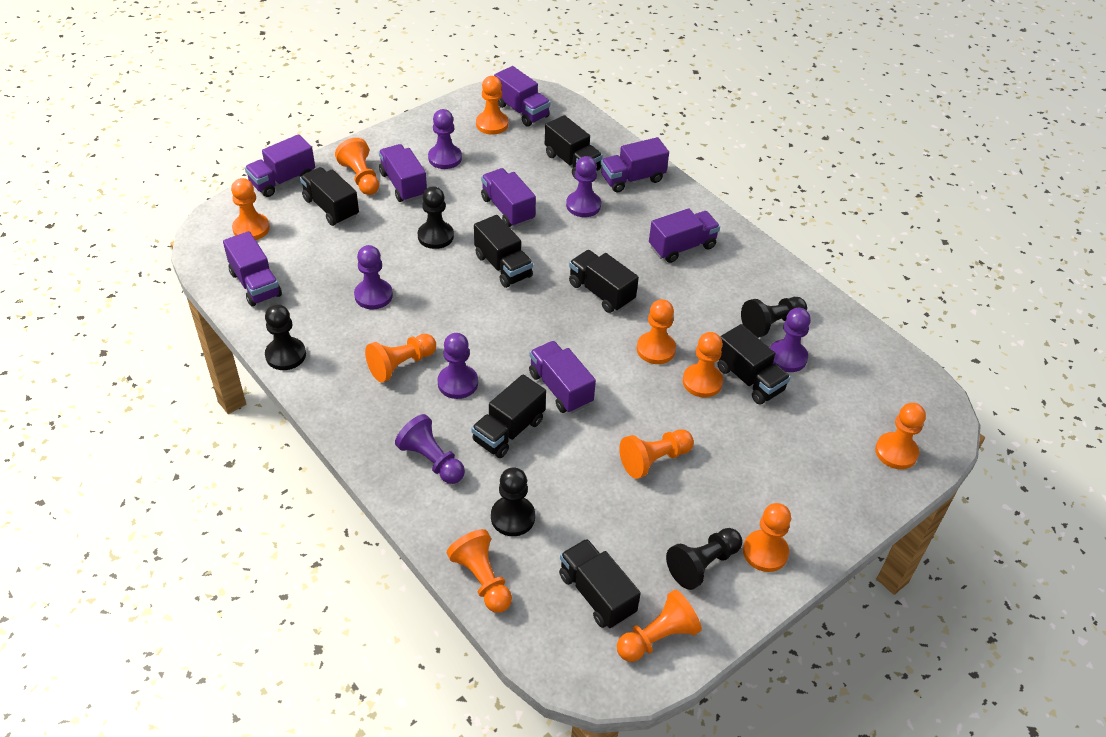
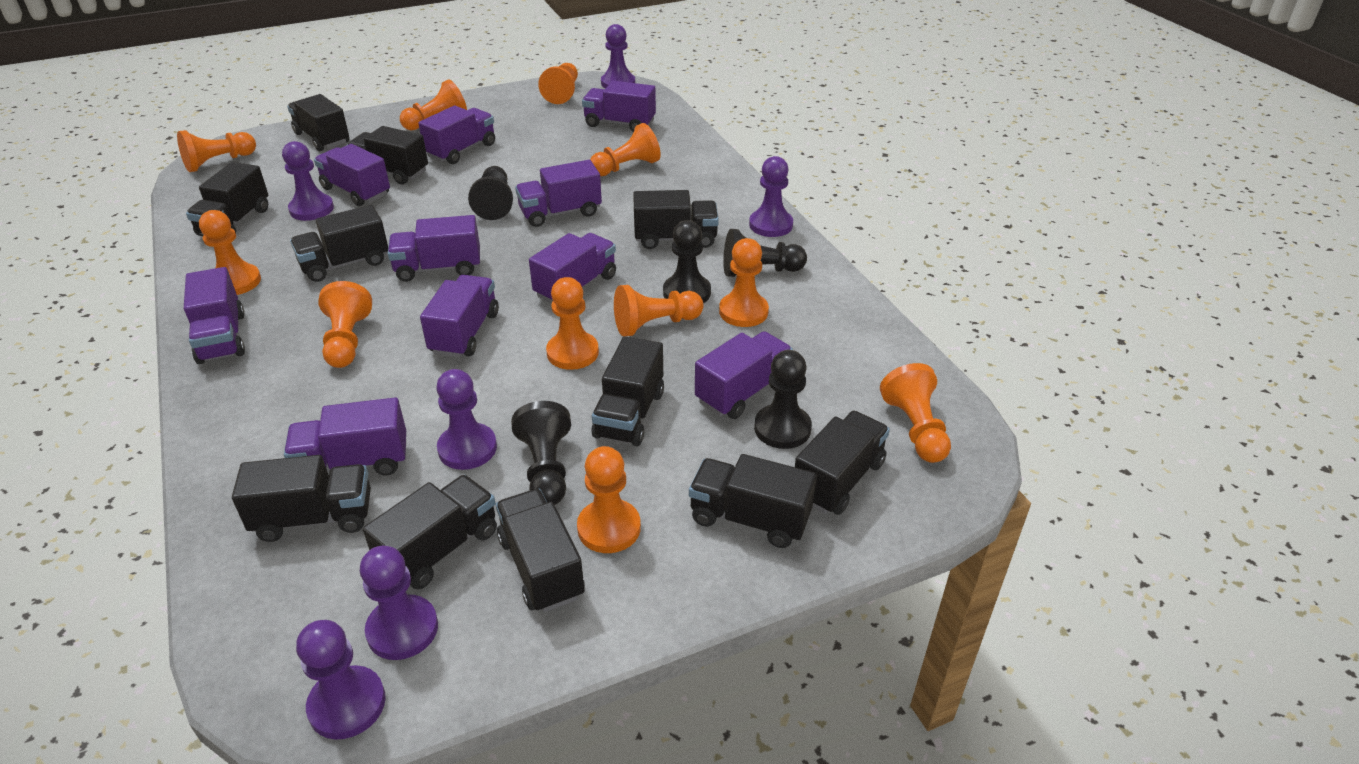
black truck: 7 -> 11
purple truck: 8 -> 10

